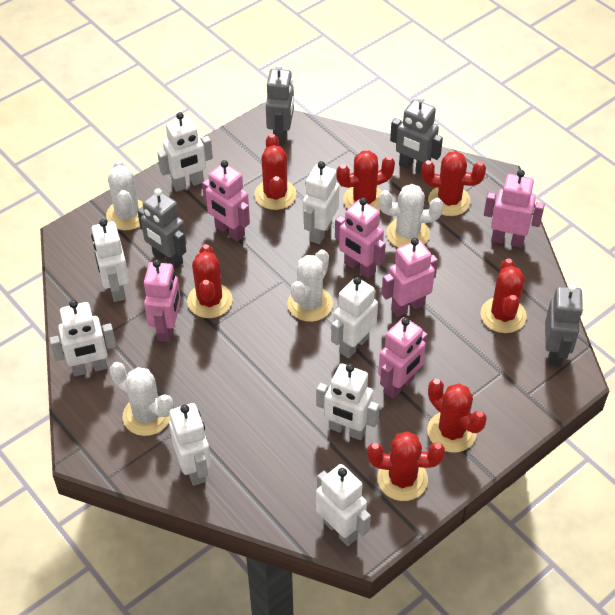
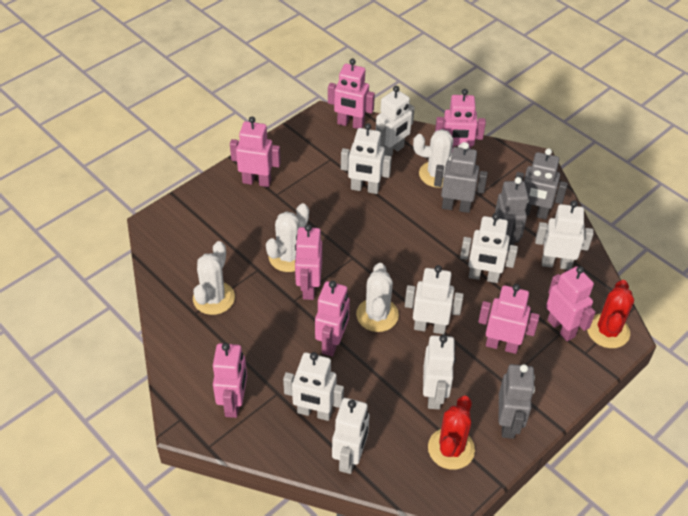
pink robot: 6 -> 8
red cactus: 7 -> 2

